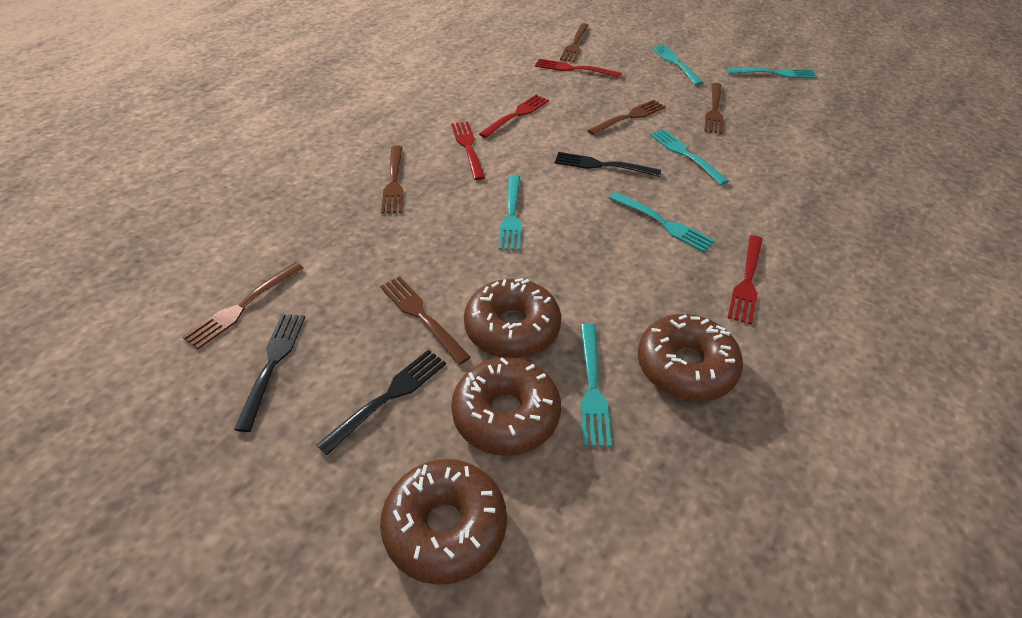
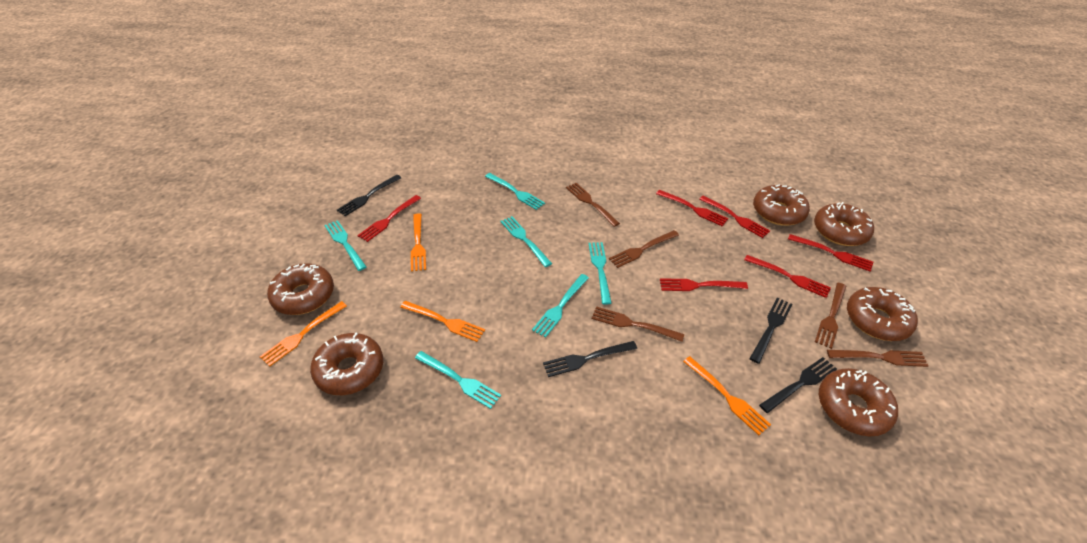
black fork: 3 -> 4
brown donut: 4 -> 6
brown fork: 6 -> 5
orange fork: 0 -> 4
red fork: 4 -> 6

